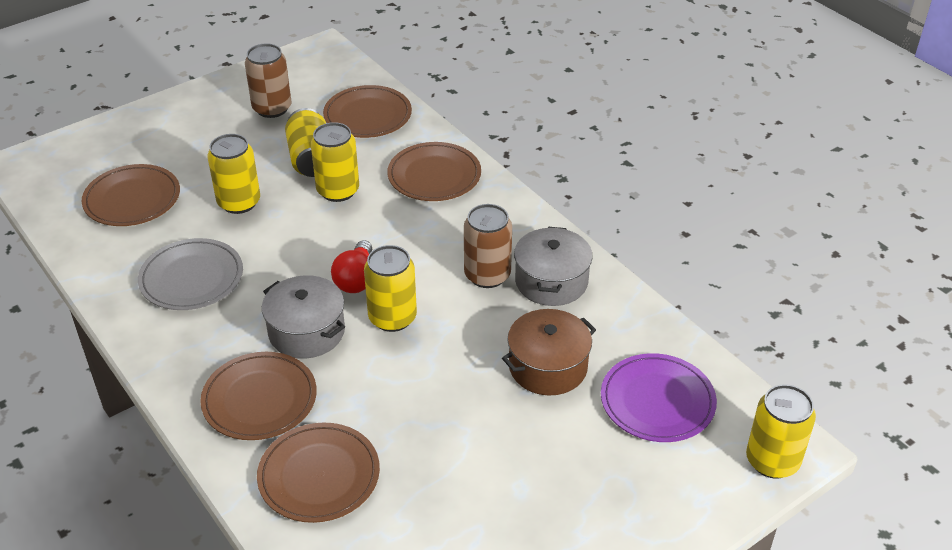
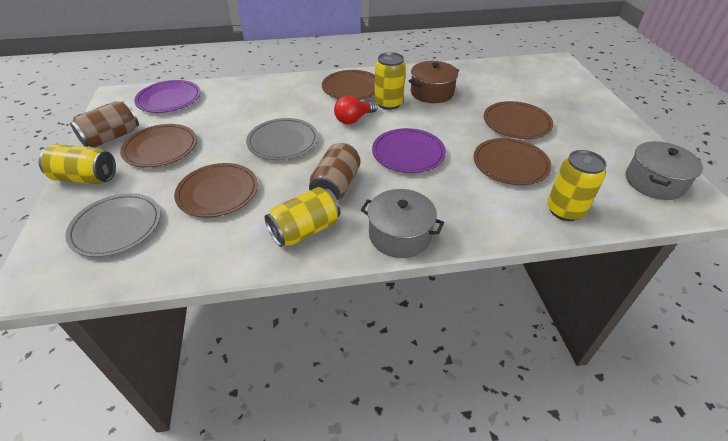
grey plate: 1 -> 2
purple plate: 1 -> 2
yellow can: 5 -> 4

